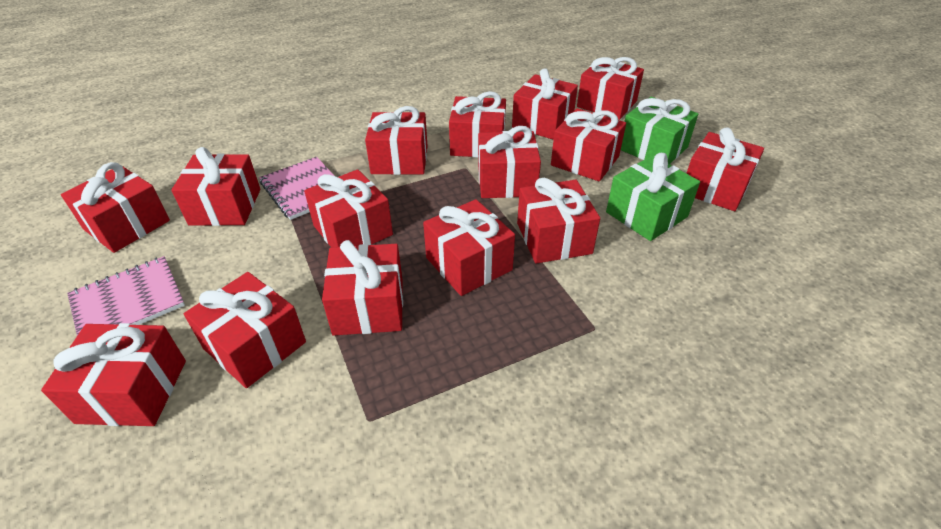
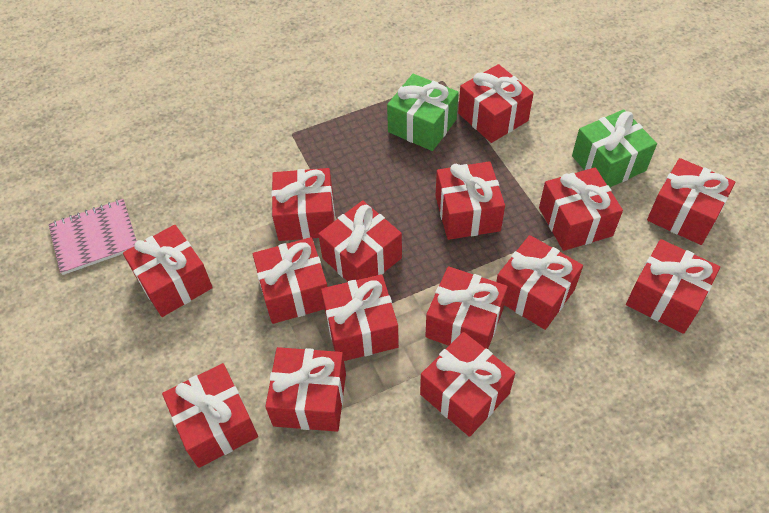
pink notebook: 2 -> 1

